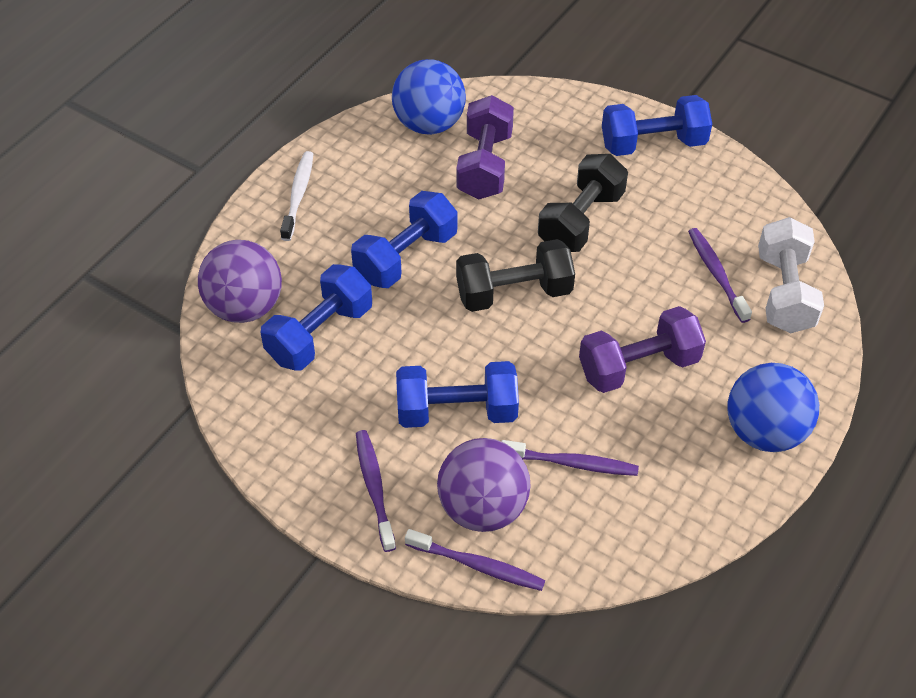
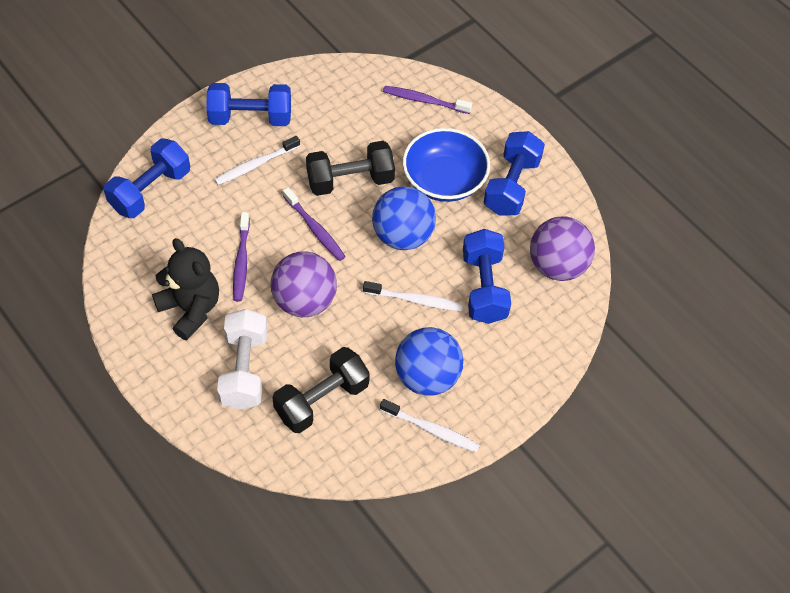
black teddy bear: 0 -> 1
blue bowl: 0 -> 1
purple dumbbell: 2 -> 0
purple toothbrush: 4 -> 3
white toothbrush: 1 -> 3

